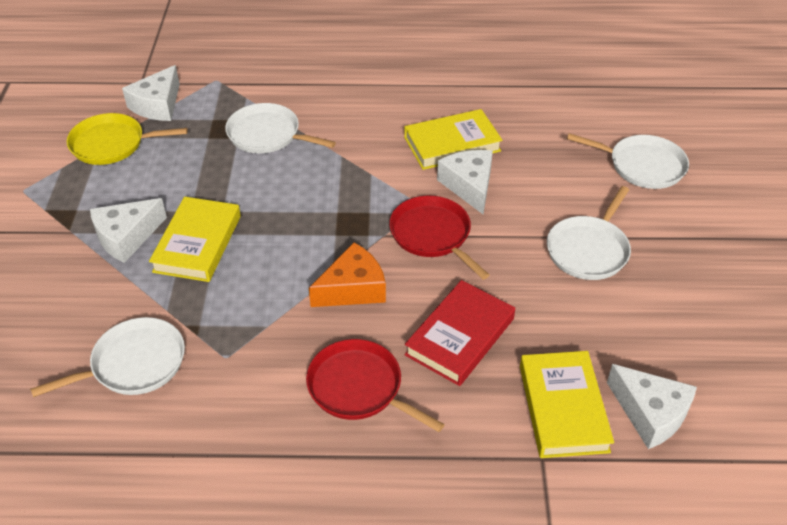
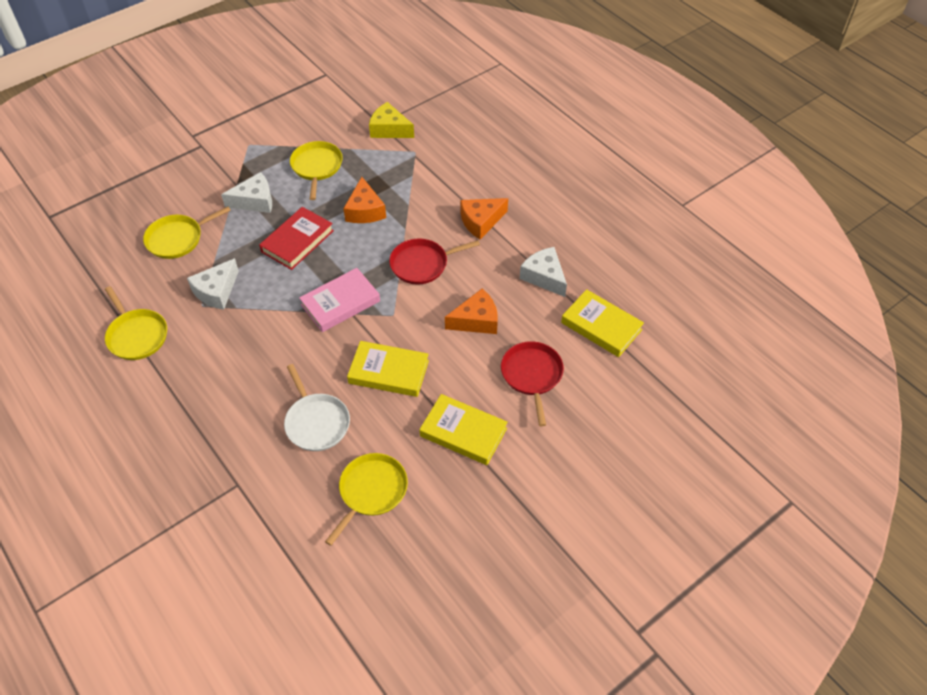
orange cheese: 1 -> 3
pink book: 0 -> 1
white cheese: 4 -> 3
white pan: 4 -> 1
yellow cheese: 0 -> 1
yellow pan: 1 -> 4

